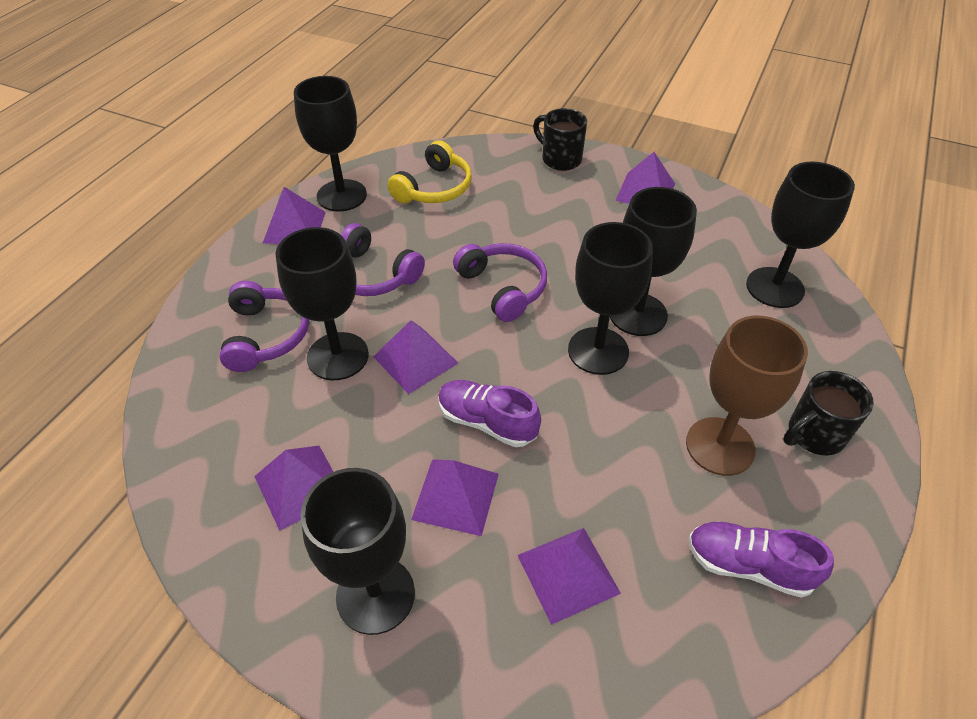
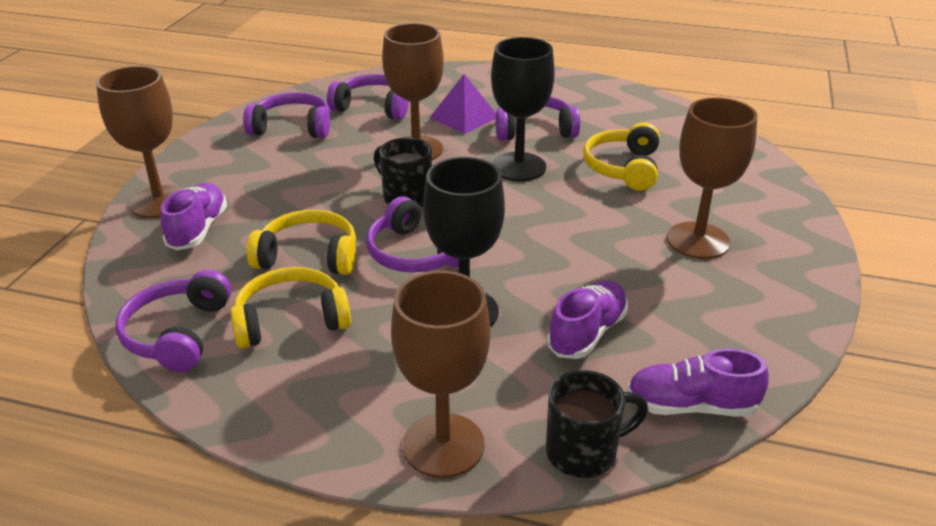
black goblet: 6 -> 2
brown goblet: 1 -> 4
purple headphones: 3 -> 5
purple pyramid: 6 -> 1
purple shoe: 2 -> 3
yellow headphones: 1 -> 3

